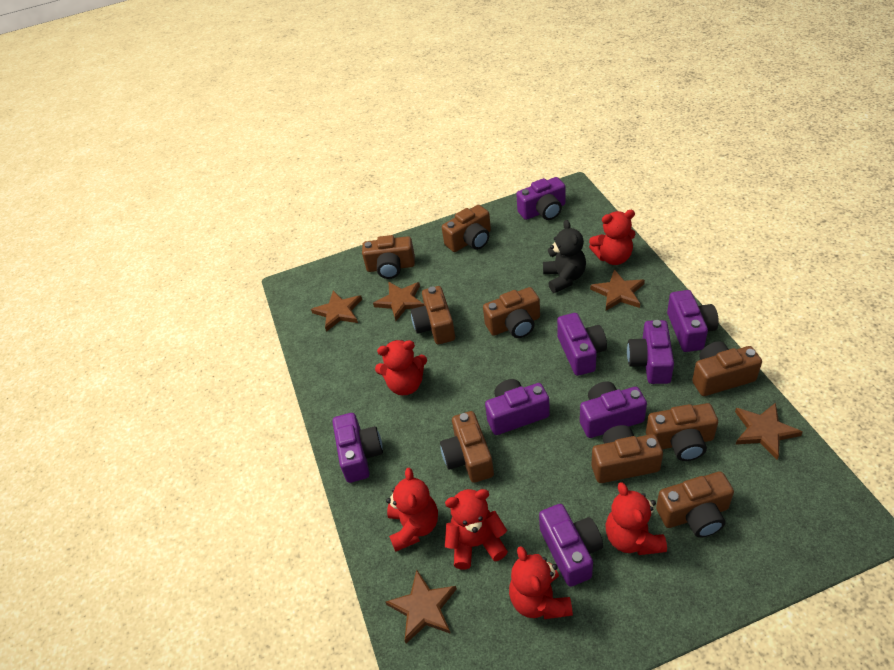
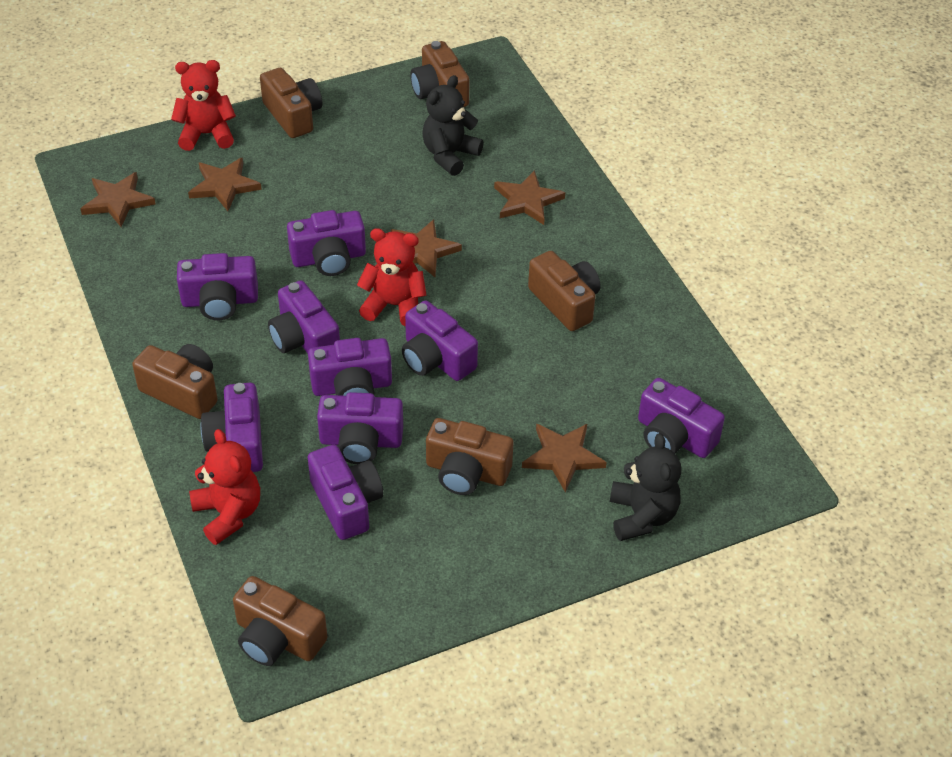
black teddy bear: 1 -> 2
brown camera: 9 -> 6
purple camera: 8 -> 9
red teddy bear: 6 -> 3

